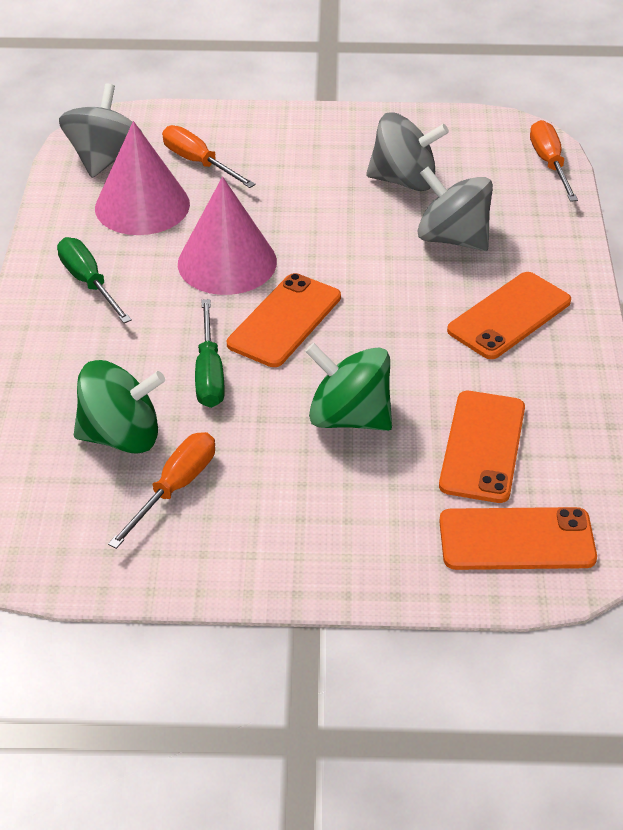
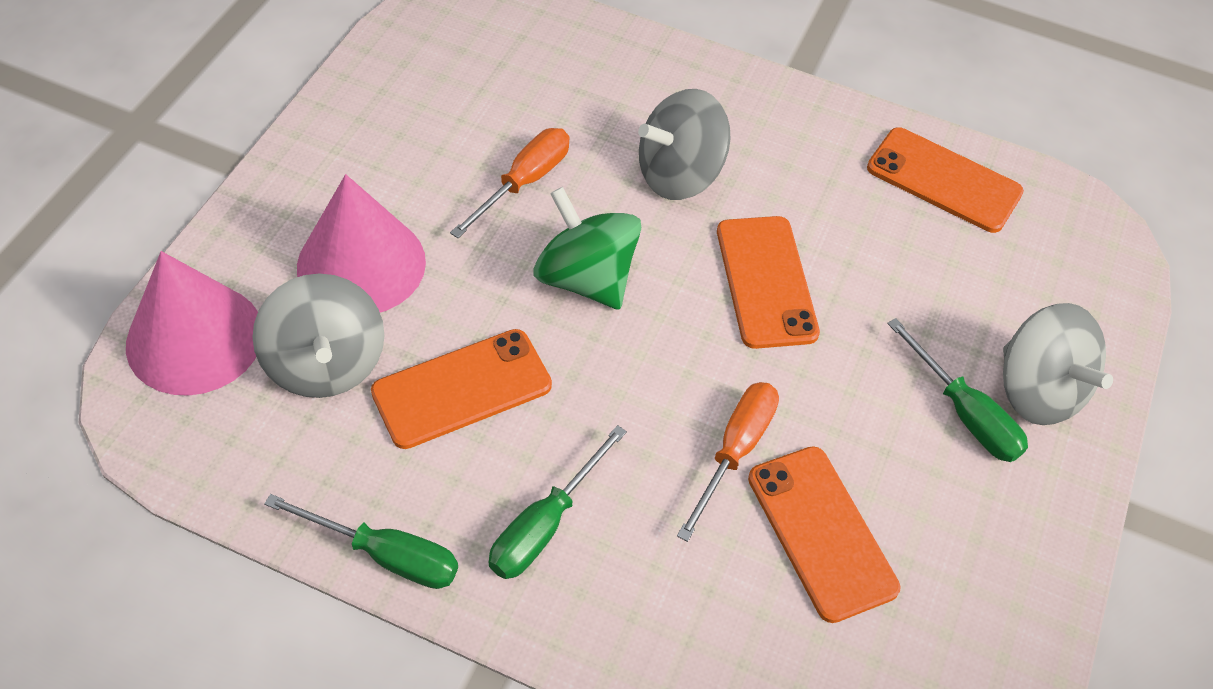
green screwdriver: 2 -> 3
green spinning top: 2 -> 1
orange screwdriver: 3 -> 2

